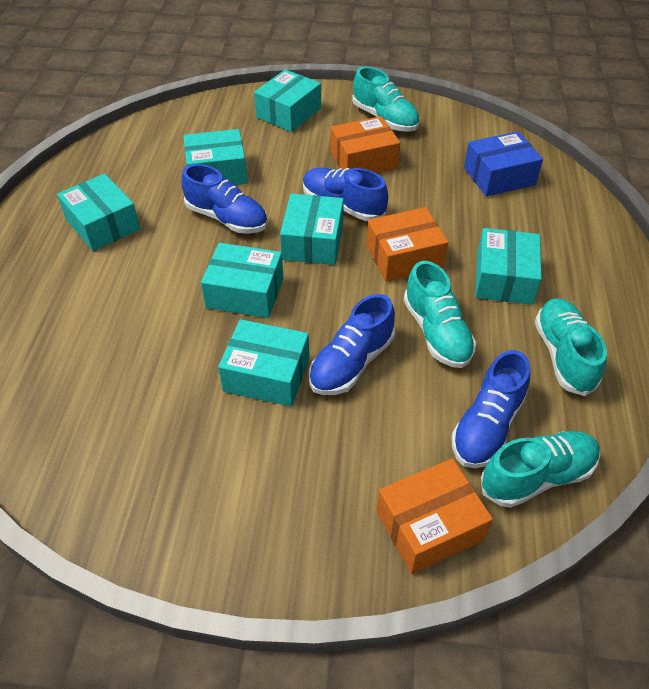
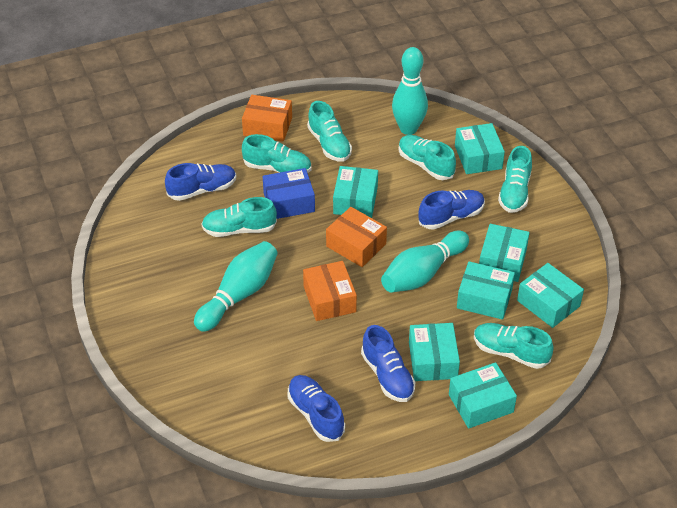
turquoise bowling pin: 0 -> 3
turquoise shoe: 4 -> 6

